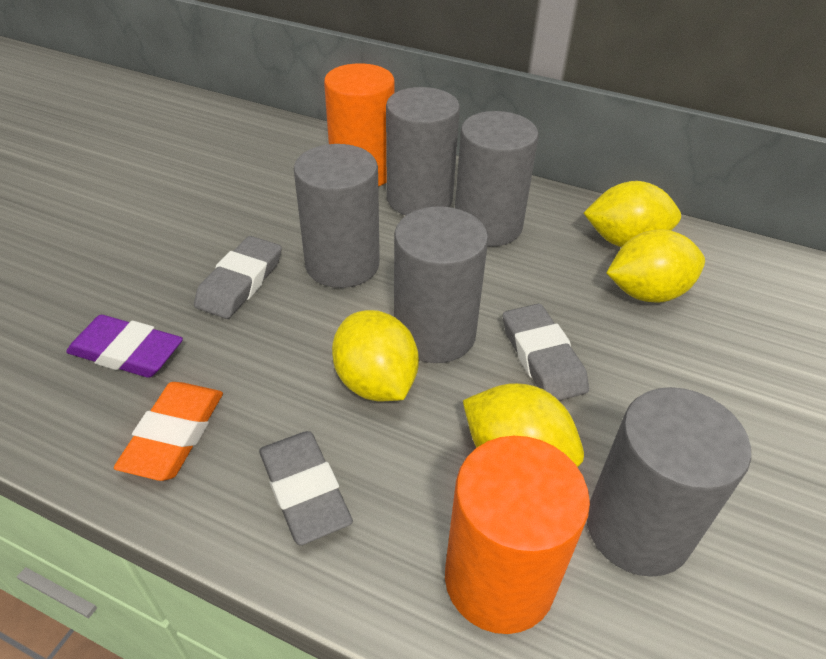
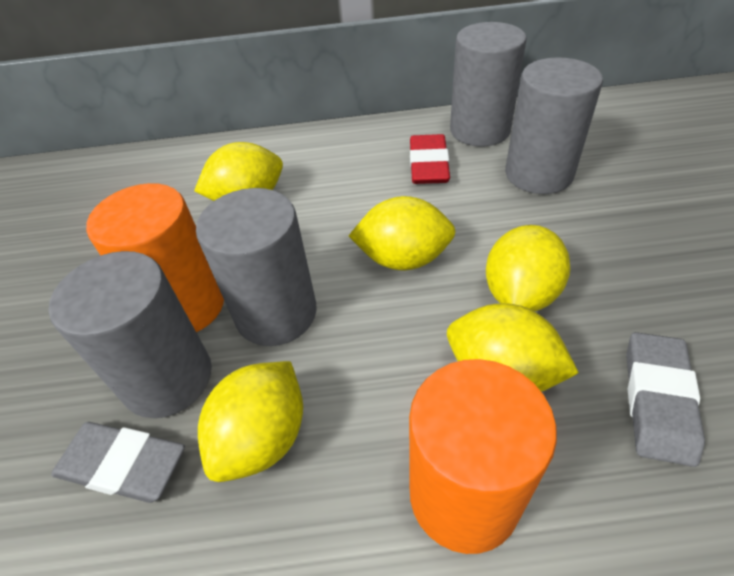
grey cylinder: 5 -> 4
grey eraser: 3 -> 2
orange eraser: 1 -> 0
purple eraser: 1 -> 0
red eraser: 0 -> 1
yellow lemon: 4 -> 5

